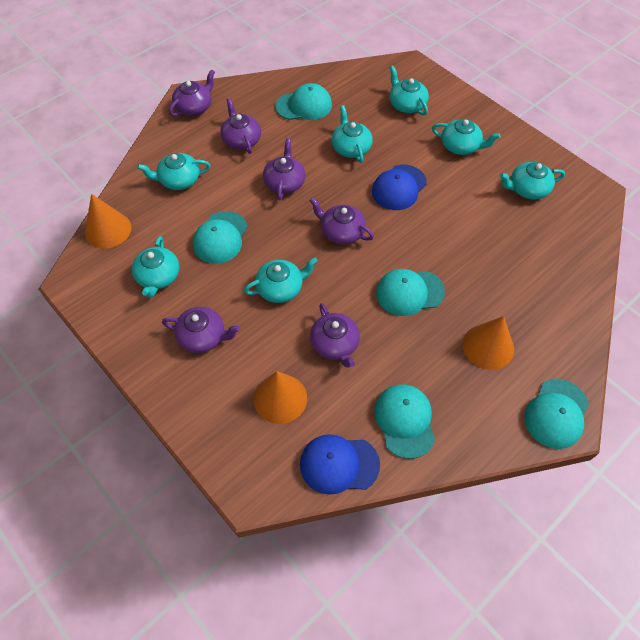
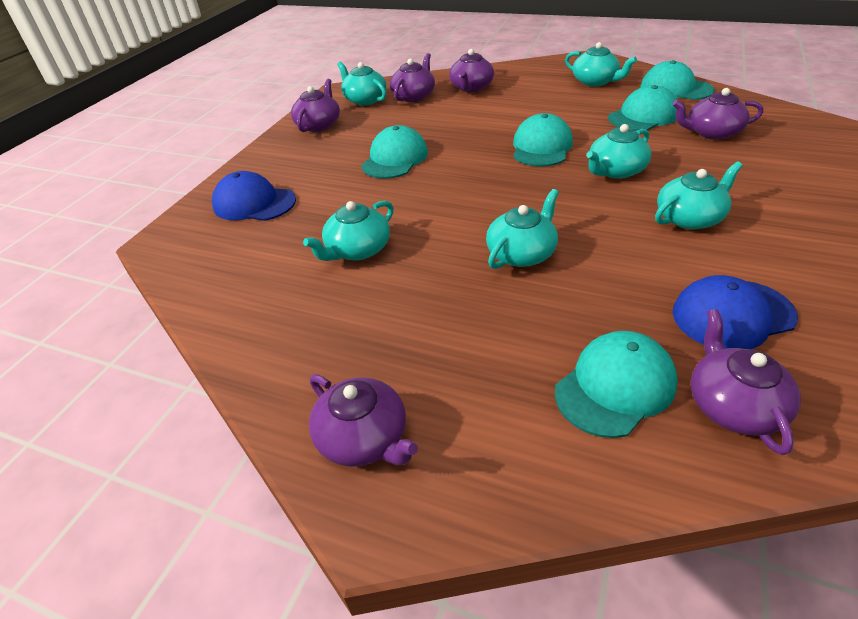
orange cone: 3 -> 0
turquoise teapot: 7 -> 6

